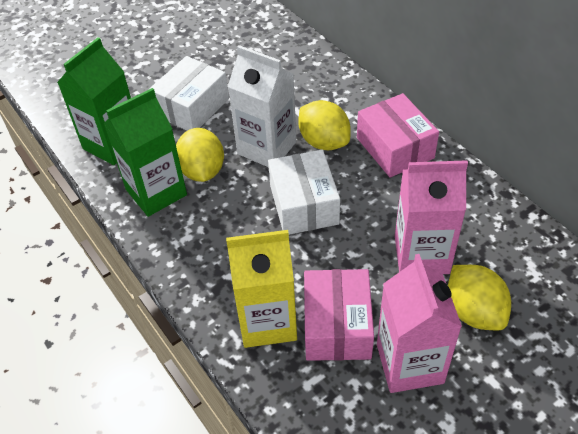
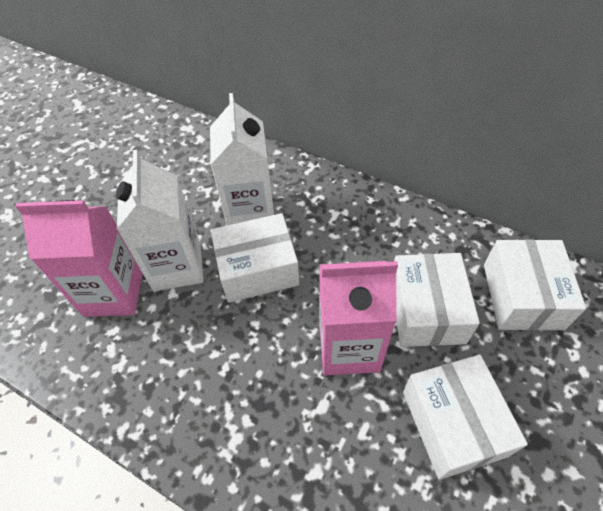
green carton: 2 -> 0
pink box: 2 -> 0
white box: 2 -> 4
white carton: 1 -> 2
yellow carton: 1 -> 0
yellow lemon: 3 -> 0

